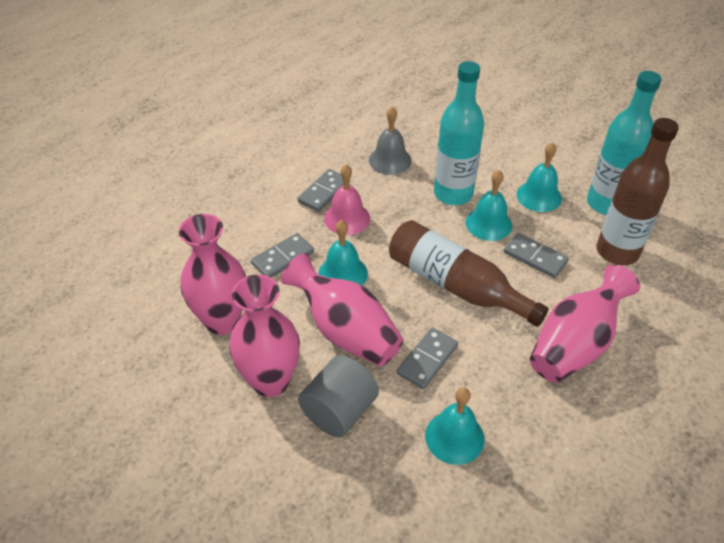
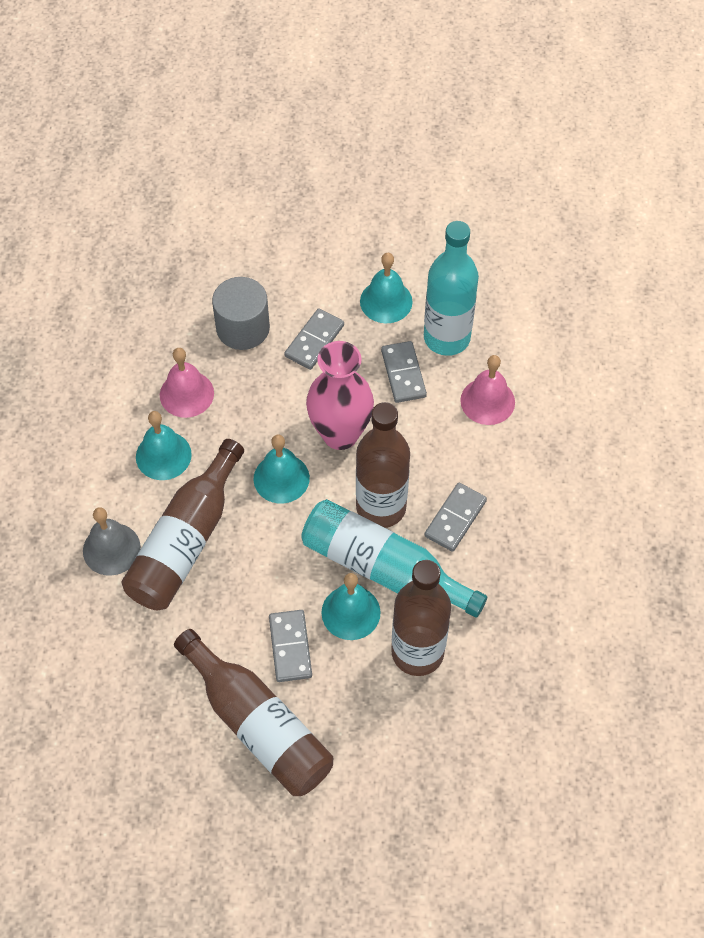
brown bottle: 2 -> 4
pink bell: 1 -> 2
pink vase: 4 -> 1

